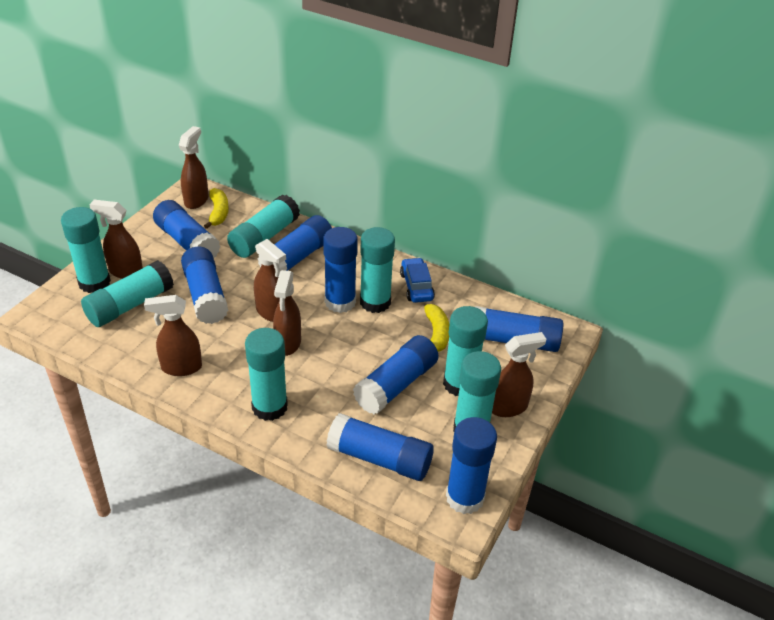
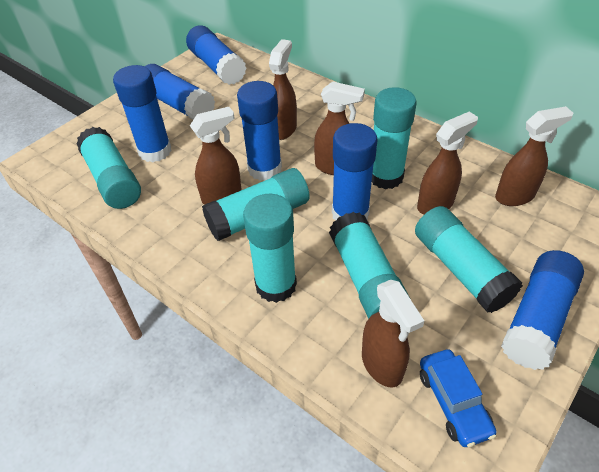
blue glue stick: 8 -> 6
turquoise glue stick: 7 -> 6
yellow banana: 2 -> 0

